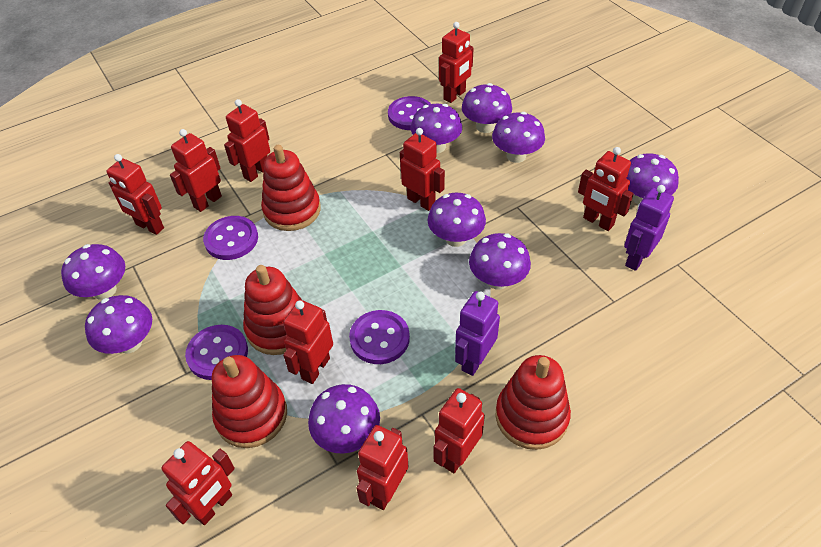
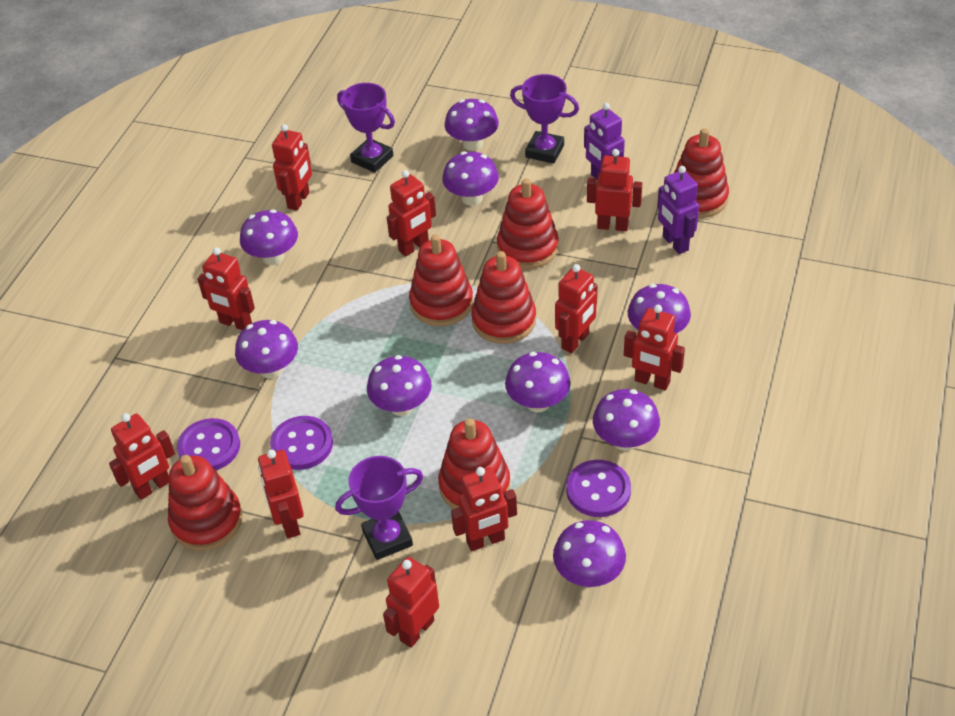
purple button: 4 -> 3
purple trophy: 0 -> 3
red stacking toy: 4 -> 6

